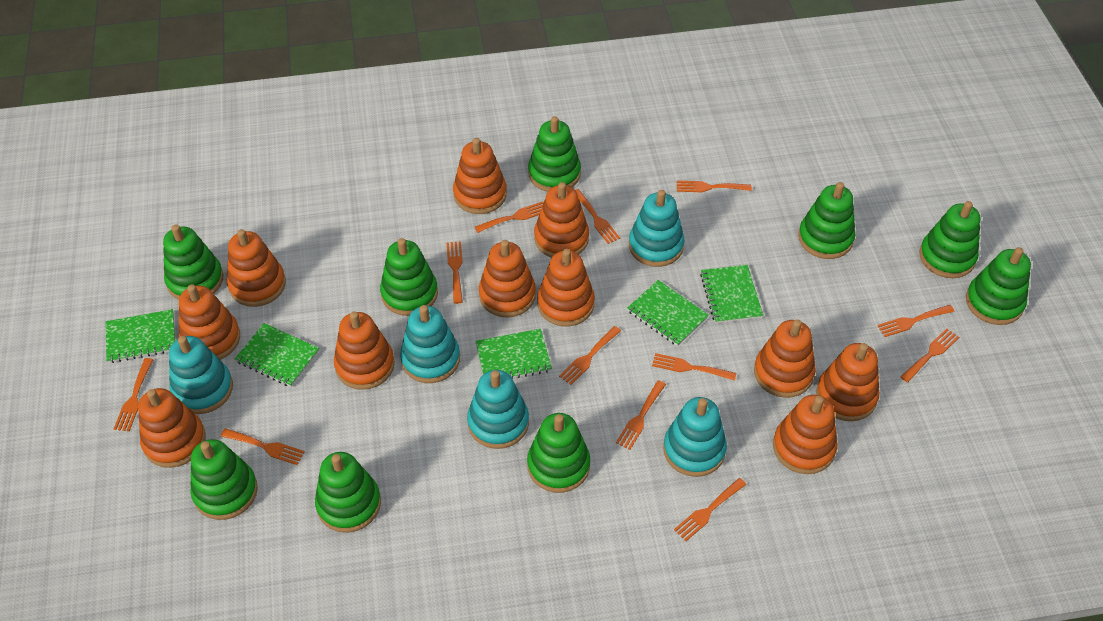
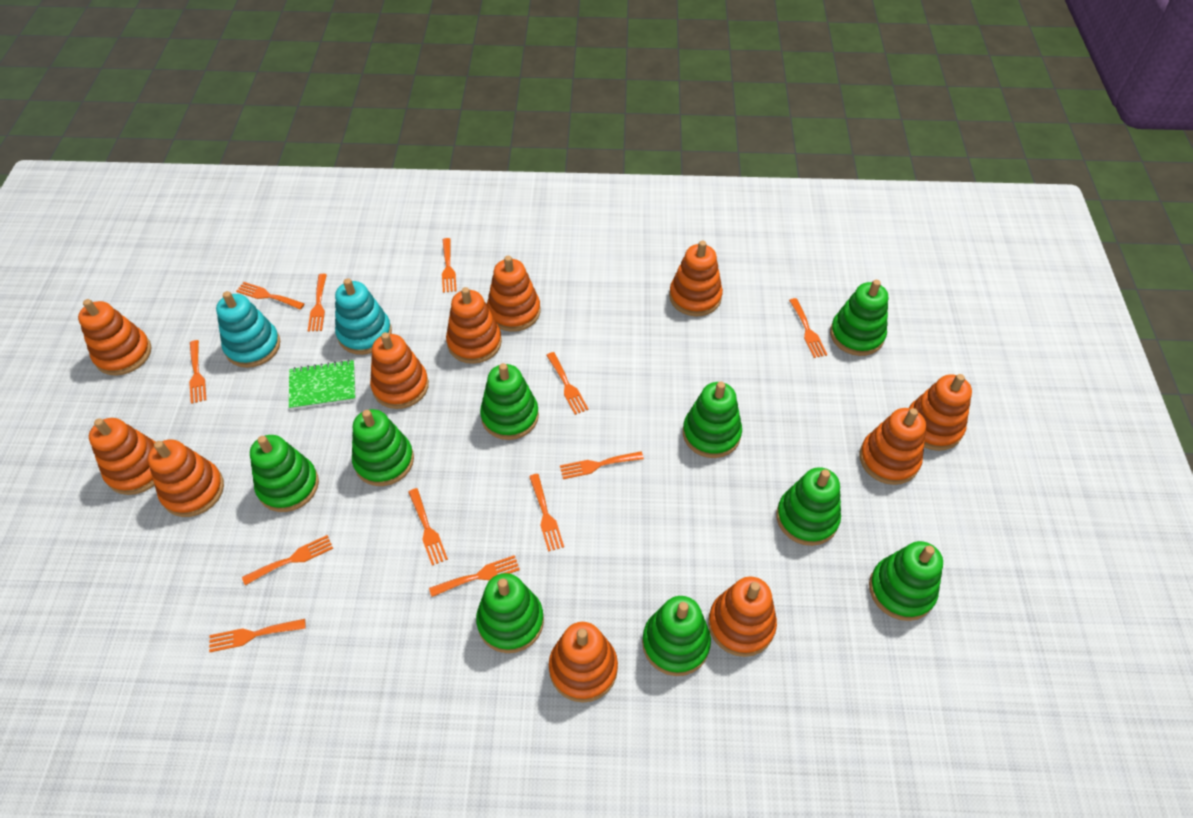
green notebook: 5 -> 1
turquoise stacking toy: 5 -> 2

